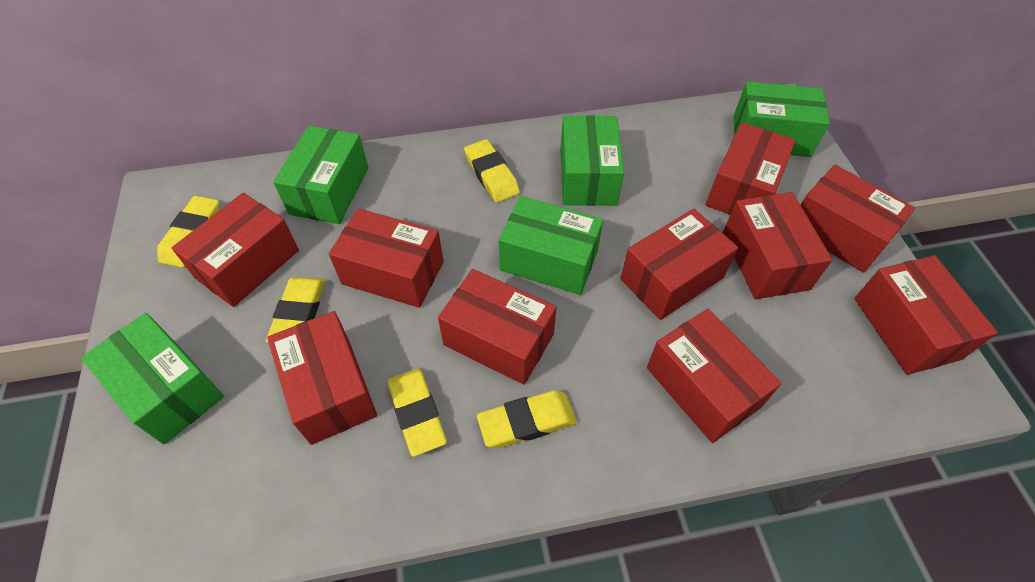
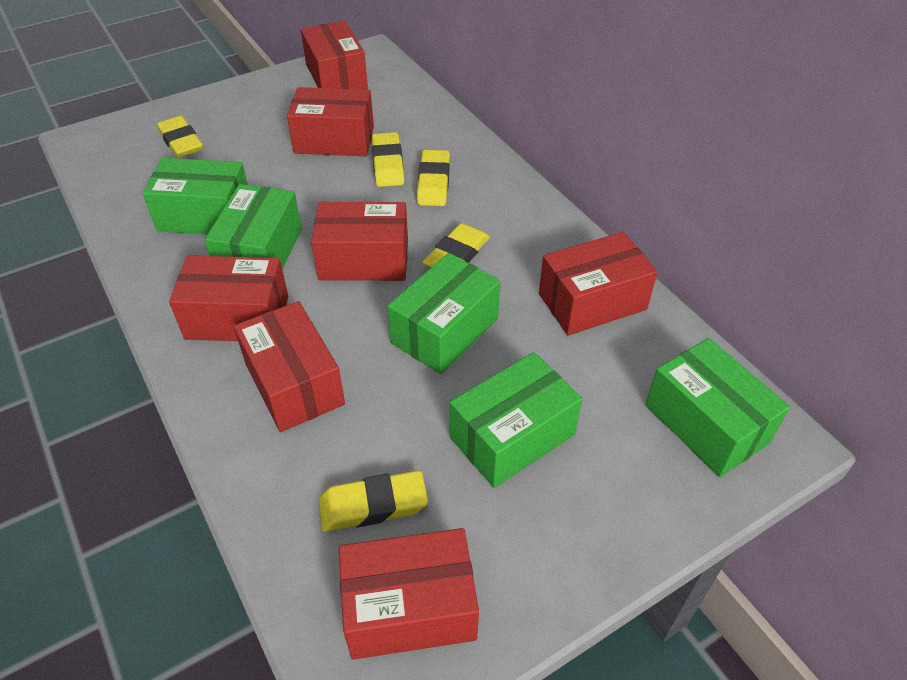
red box: 10 -> 7

